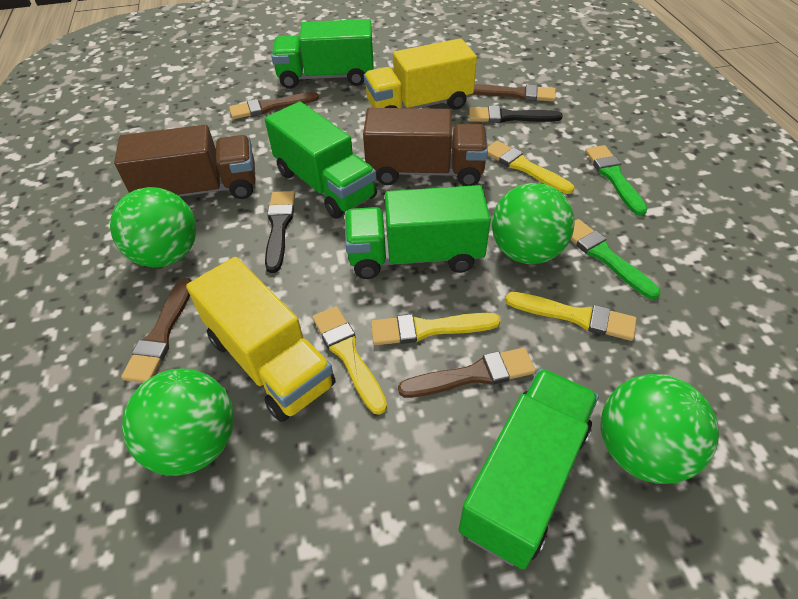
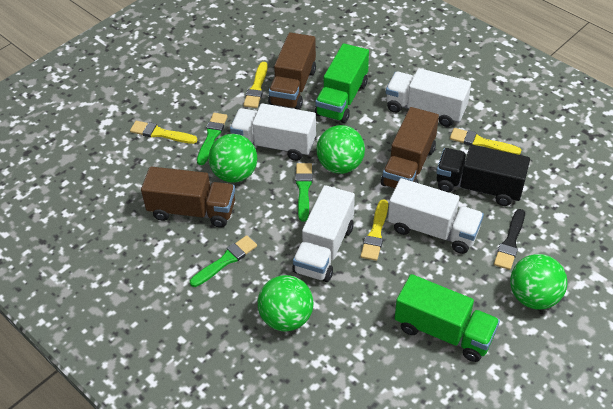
black brush: 2 -> 1
black truck: 0 -> 1
brown brush: 4 -> 0
brown truck: 2 -> 3
green brush: 2 -> 3
green truck: 4 -> 2
white truck: 0 -> 4
yellow truck: 2 -> 0

